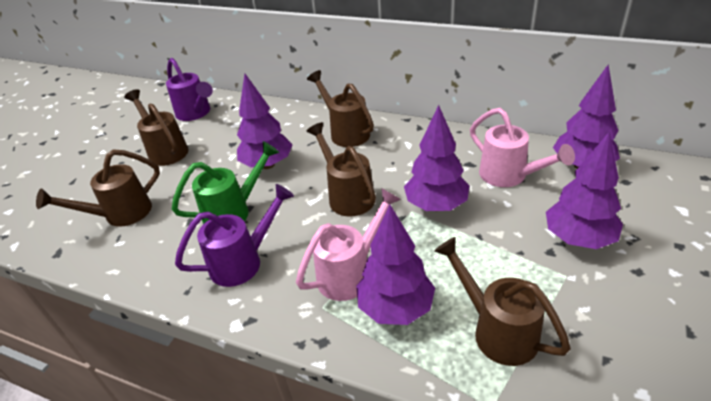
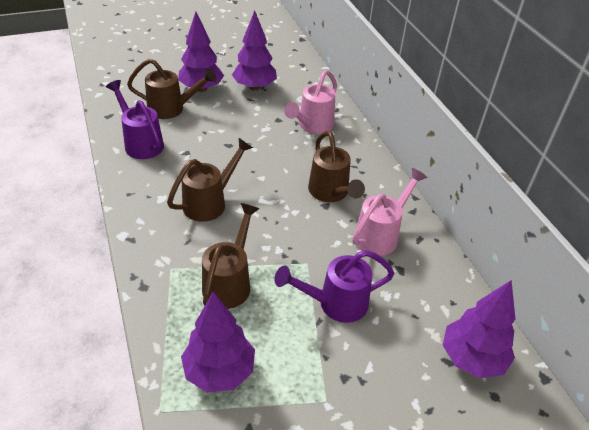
brown watering can: 5 -> 4
green watering can: 1 -> 0
purple tree: 5 -> 4

